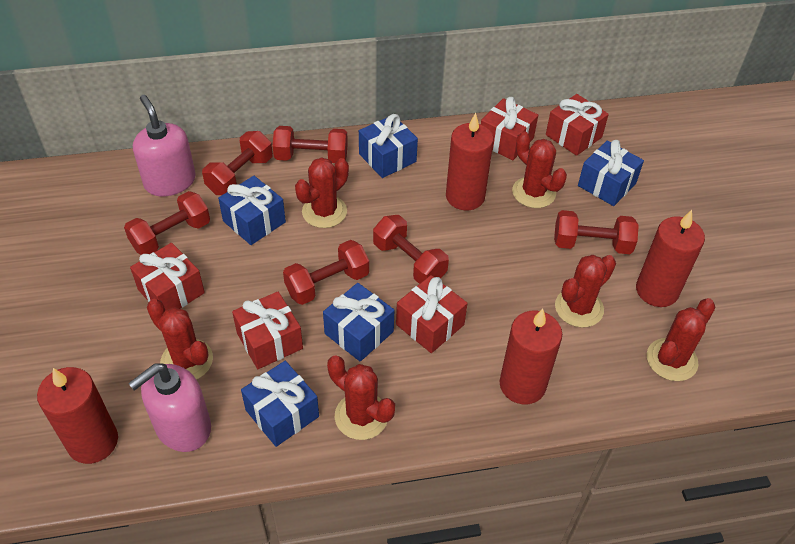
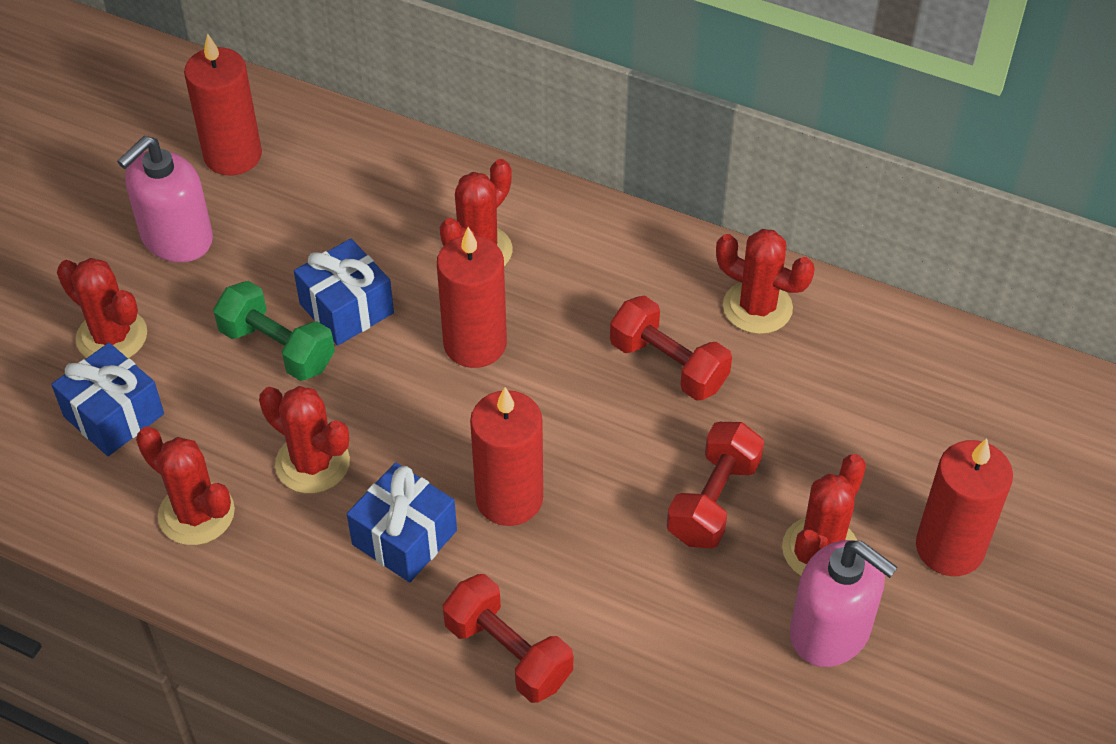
blue gift: 5 -> 3
green dumbbell: 0 -> 1
red dumbbell: 6 -> 3
red gift: 5 -> 0

